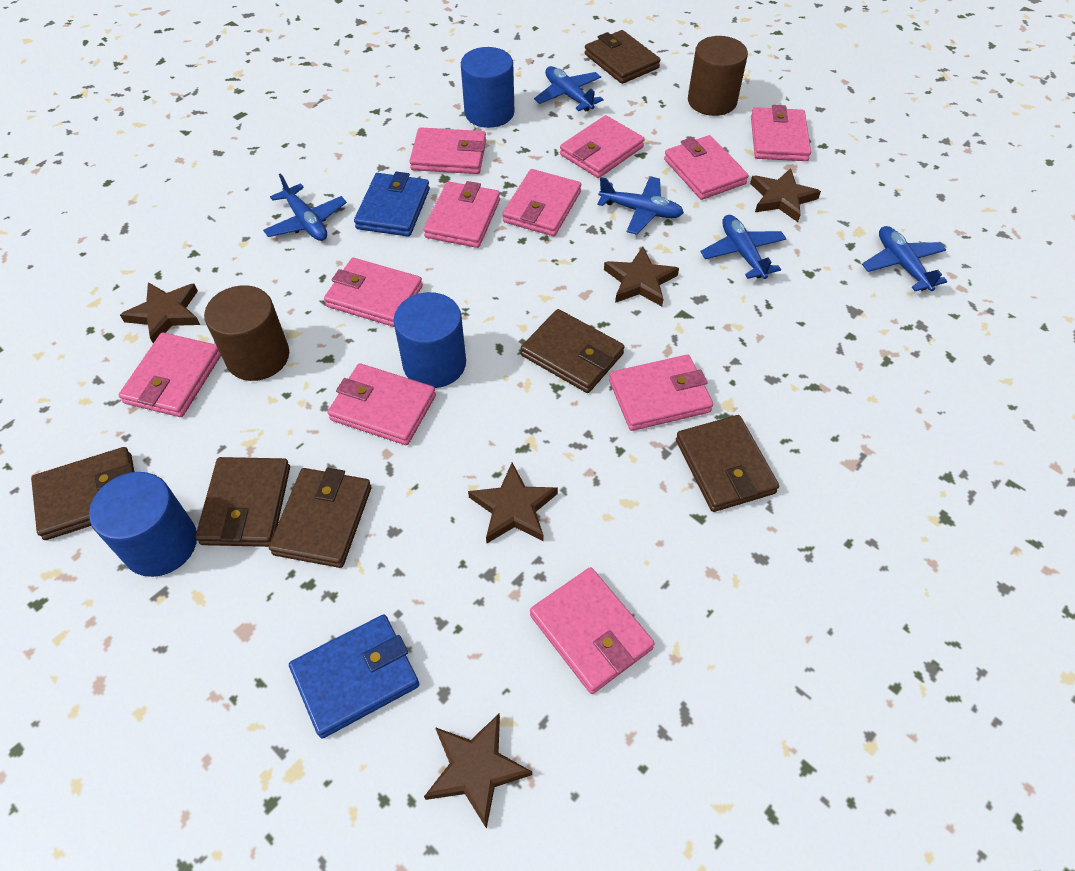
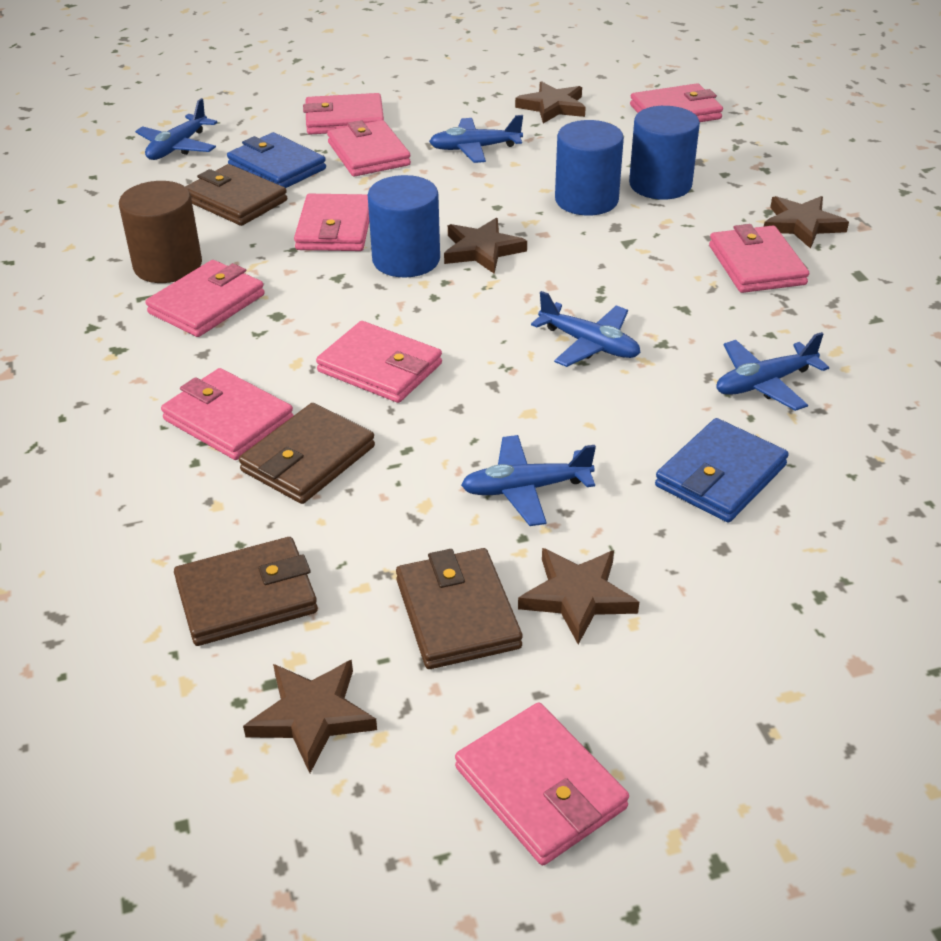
brown cylinder: 2 -> 1
brown wallet: 6 -> 4
pink wallet: 11 -> 9

